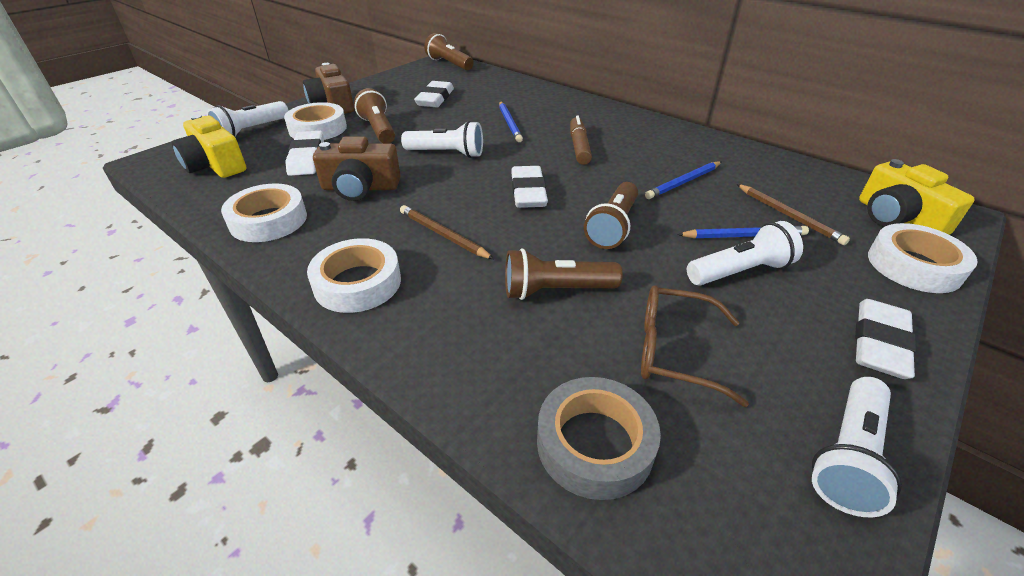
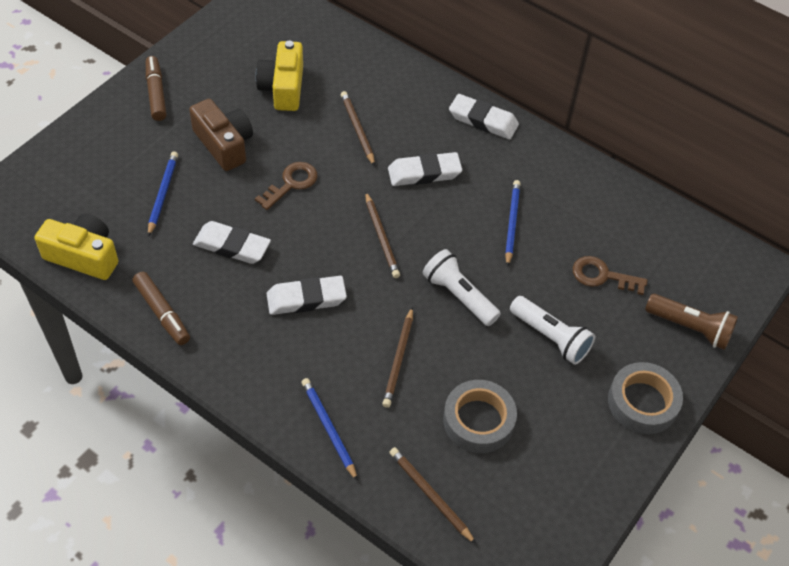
brown camera: 2 -> 1
brown flashlight: 4 -> 1
brown glasses: 1 -> 0
brown key: 0 -> 2
brown marker: 1 -> 2
brown pencil: 2 -> 4
grey tape: 1 -> 2
white flashlight: 4 -> 2
white tape: 4 -> 0

